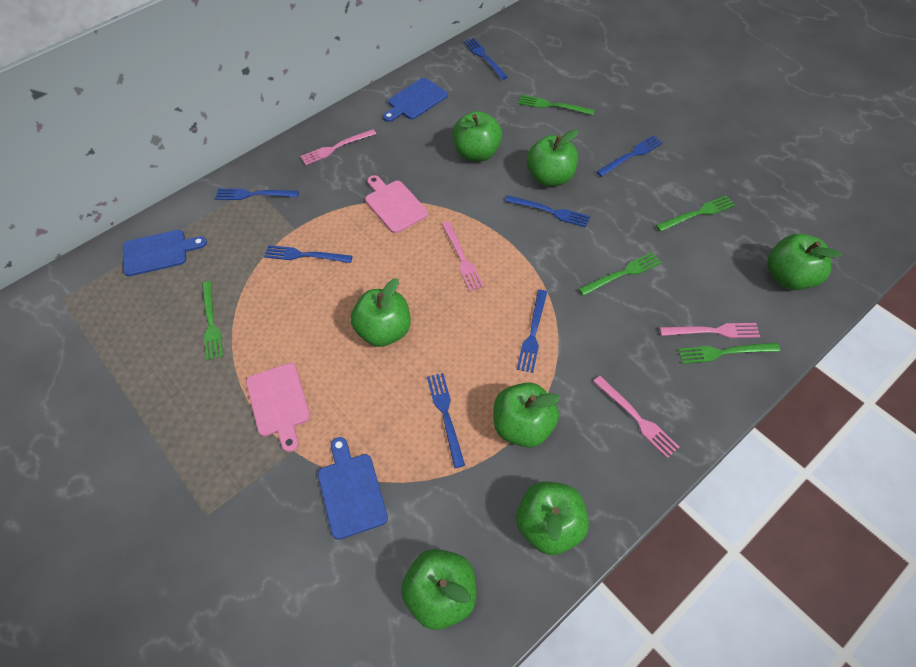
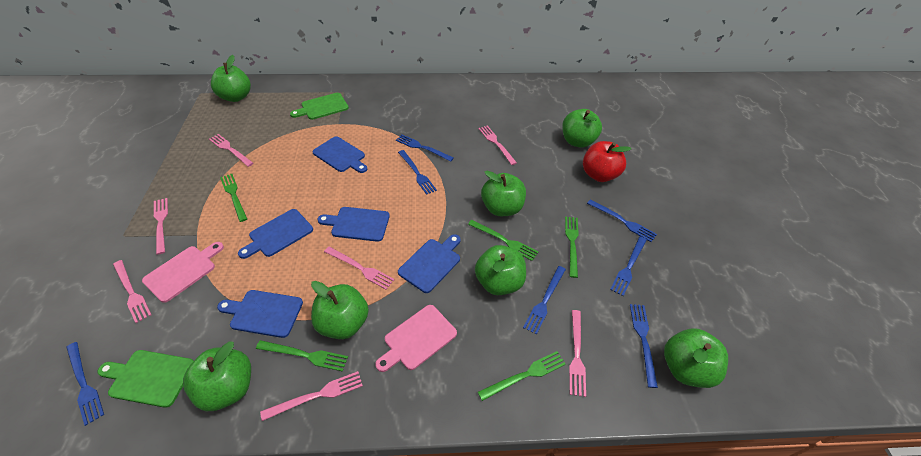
blue cutting board: 3 -> 5
green cutting board: 0 -> 2
pink fork: 4 -> 7
red apple: 0 -> 1

